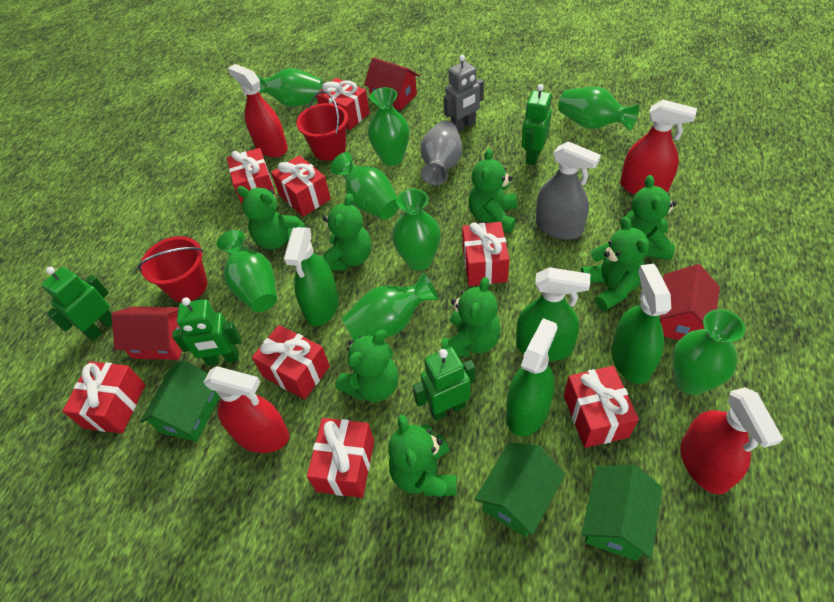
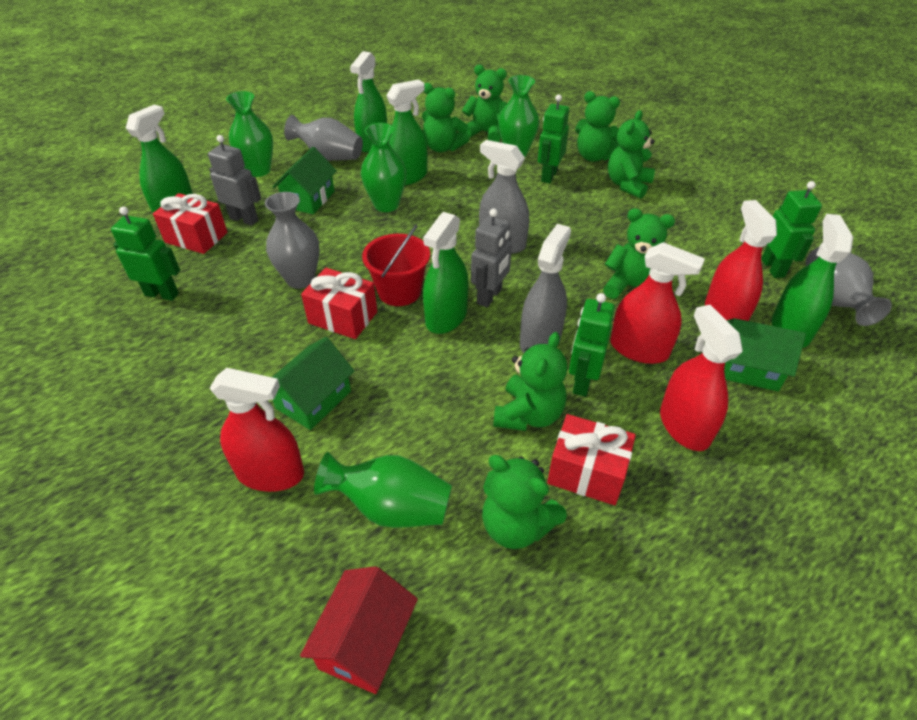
green spray bottle: 4 -> 5
green teddy bear: 8 -> 7
green vase: 8 -> 4
grey robot: 1 -> 2
grey spray bottle: 1 -> 2
grey vase: 1 -> 3
red bucket: 2 -> 1
red gift: 8 -> 3
red house: 3 -> 1

